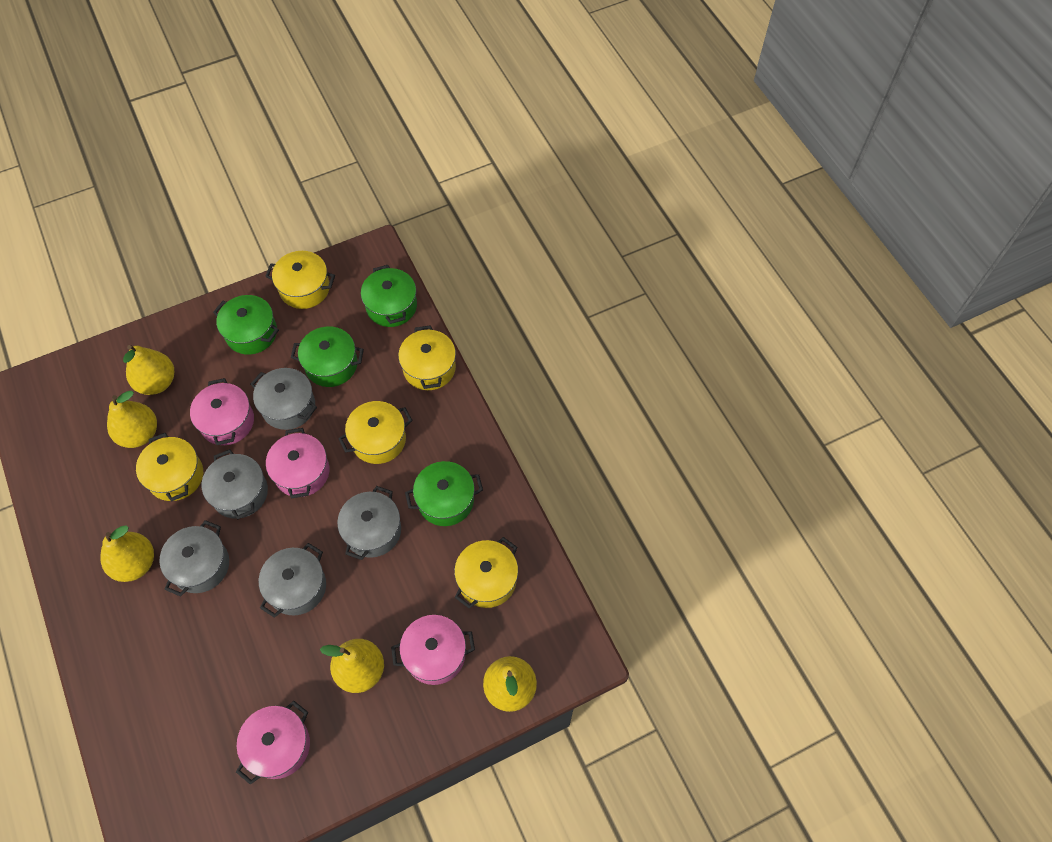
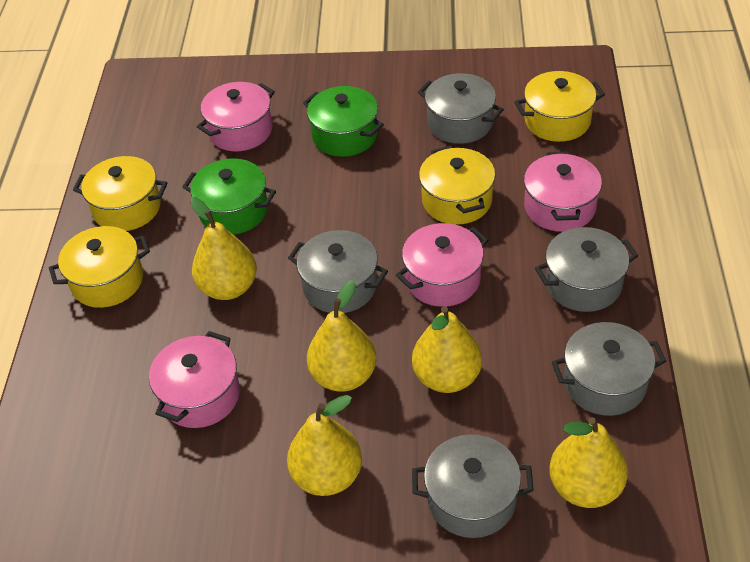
green pot: 4 -> 2
yellow pot: 5 -> 4

